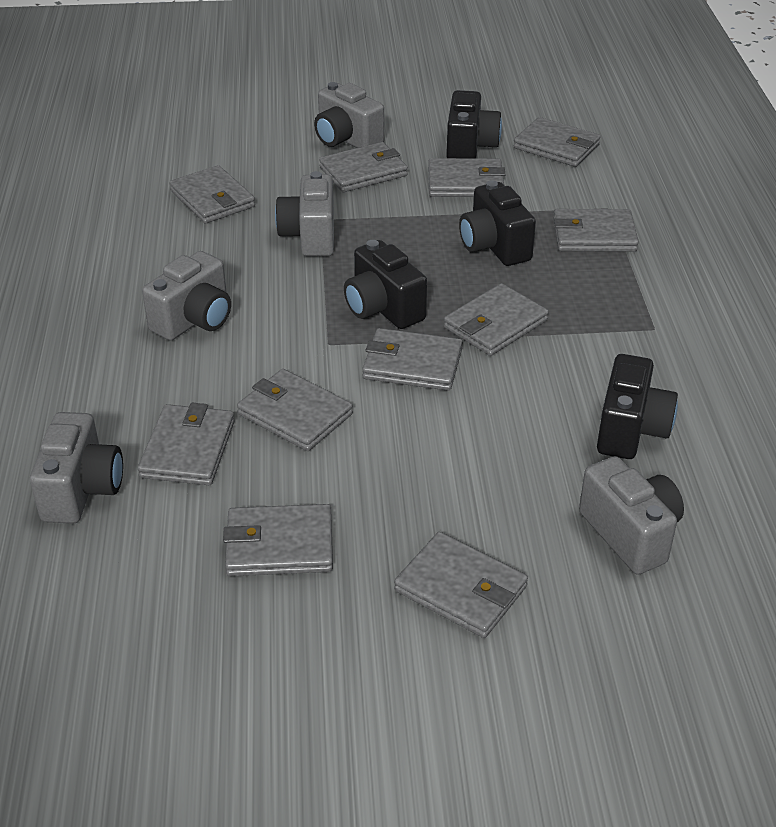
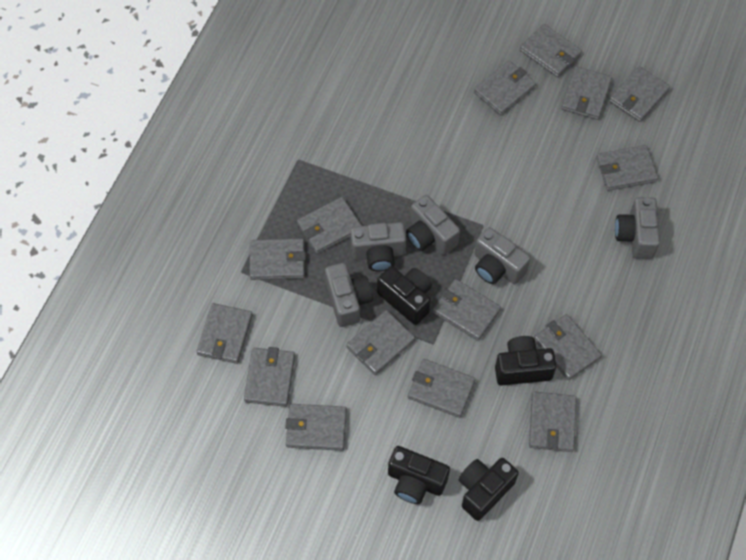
grey wallet: 11 -> 15

